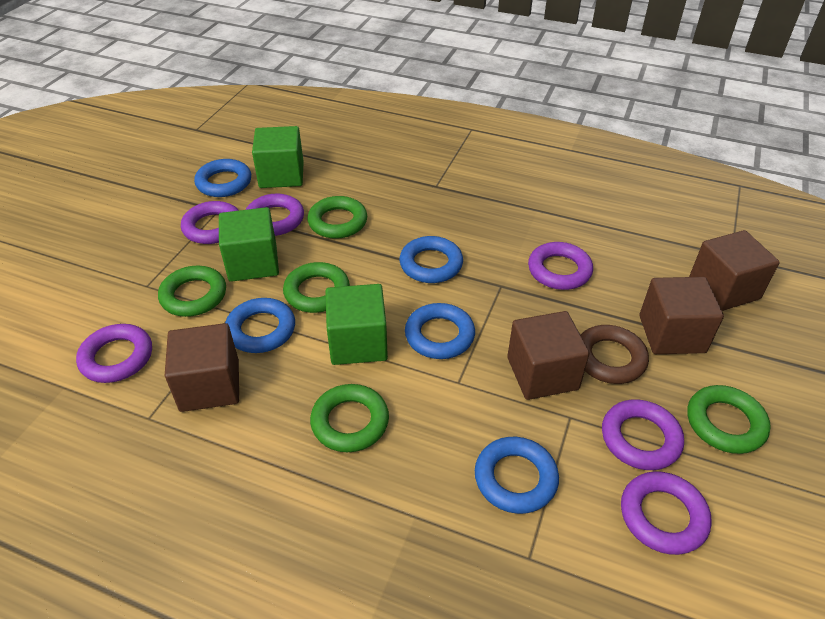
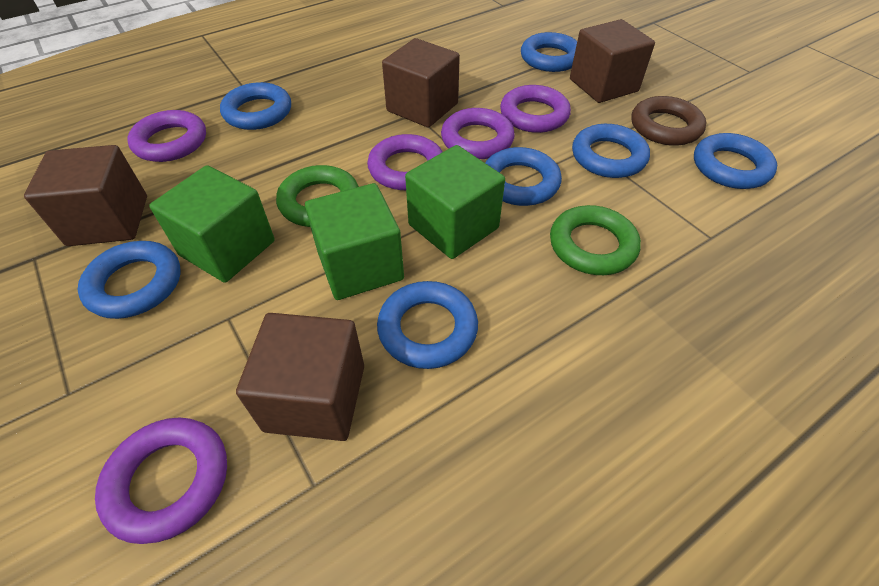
blue ring: 5 -> 7
green ring: 5 -> 2
purple ring: 6 -> 5

